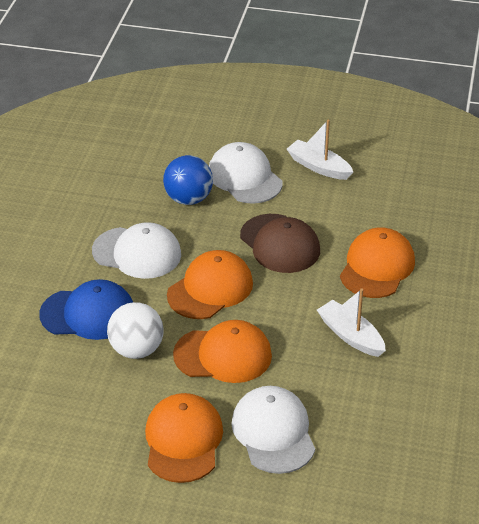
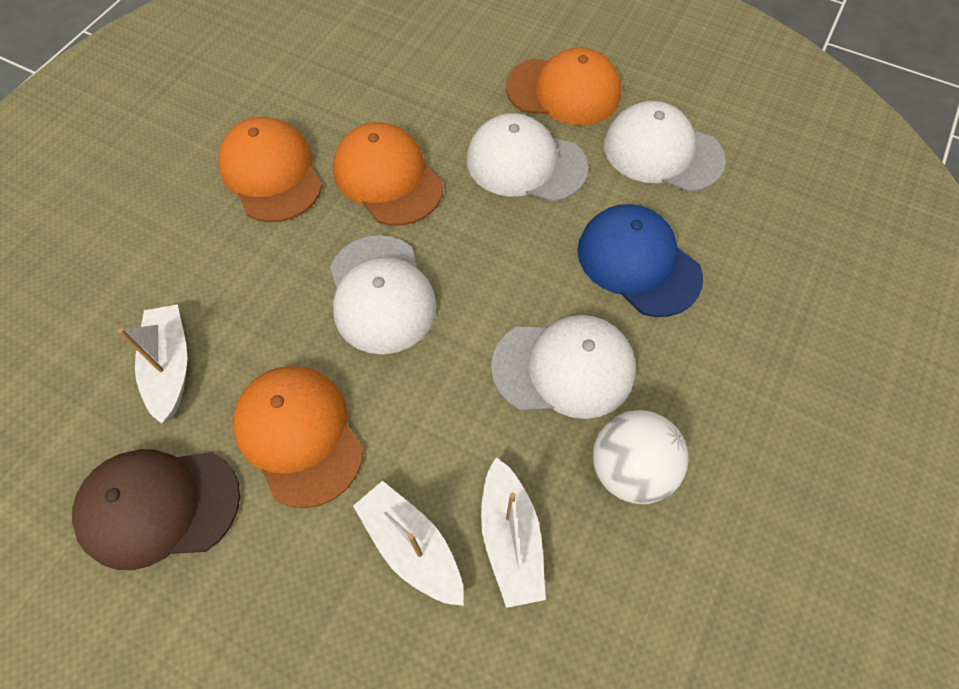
blue ball: 1 -> 0
white boat: 2 -> 3
white cap: 3 -> 4

